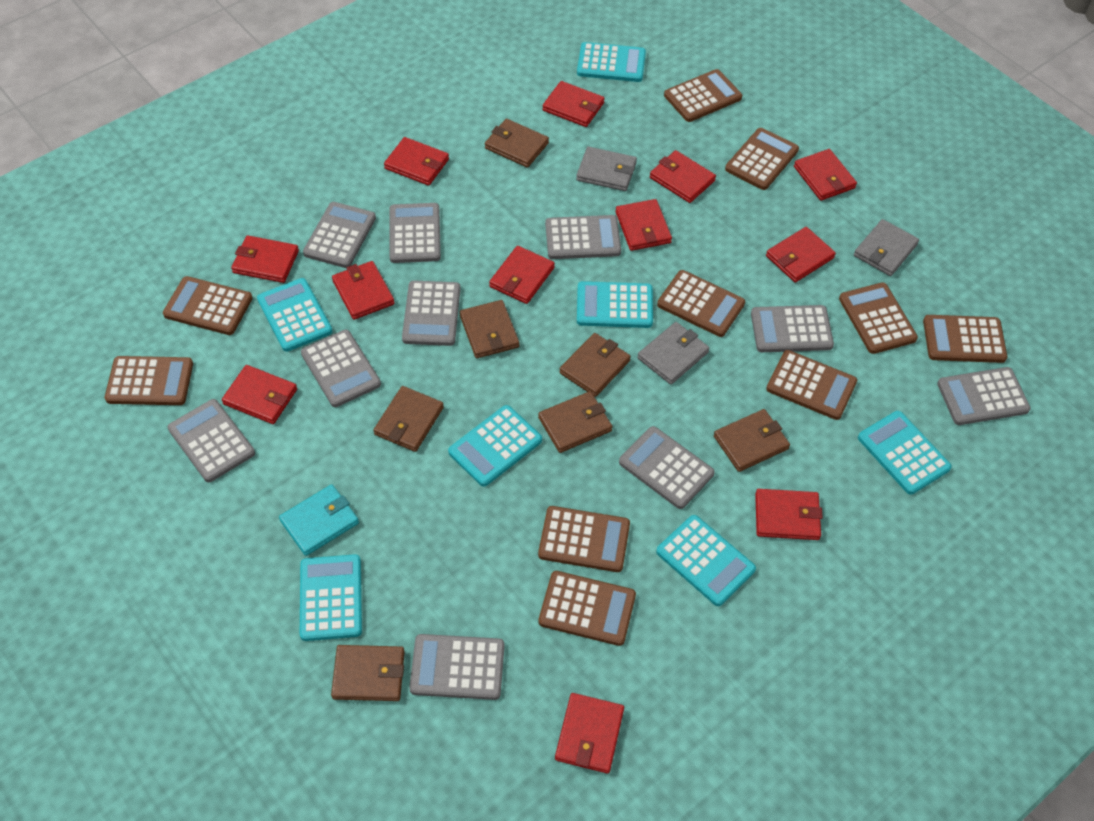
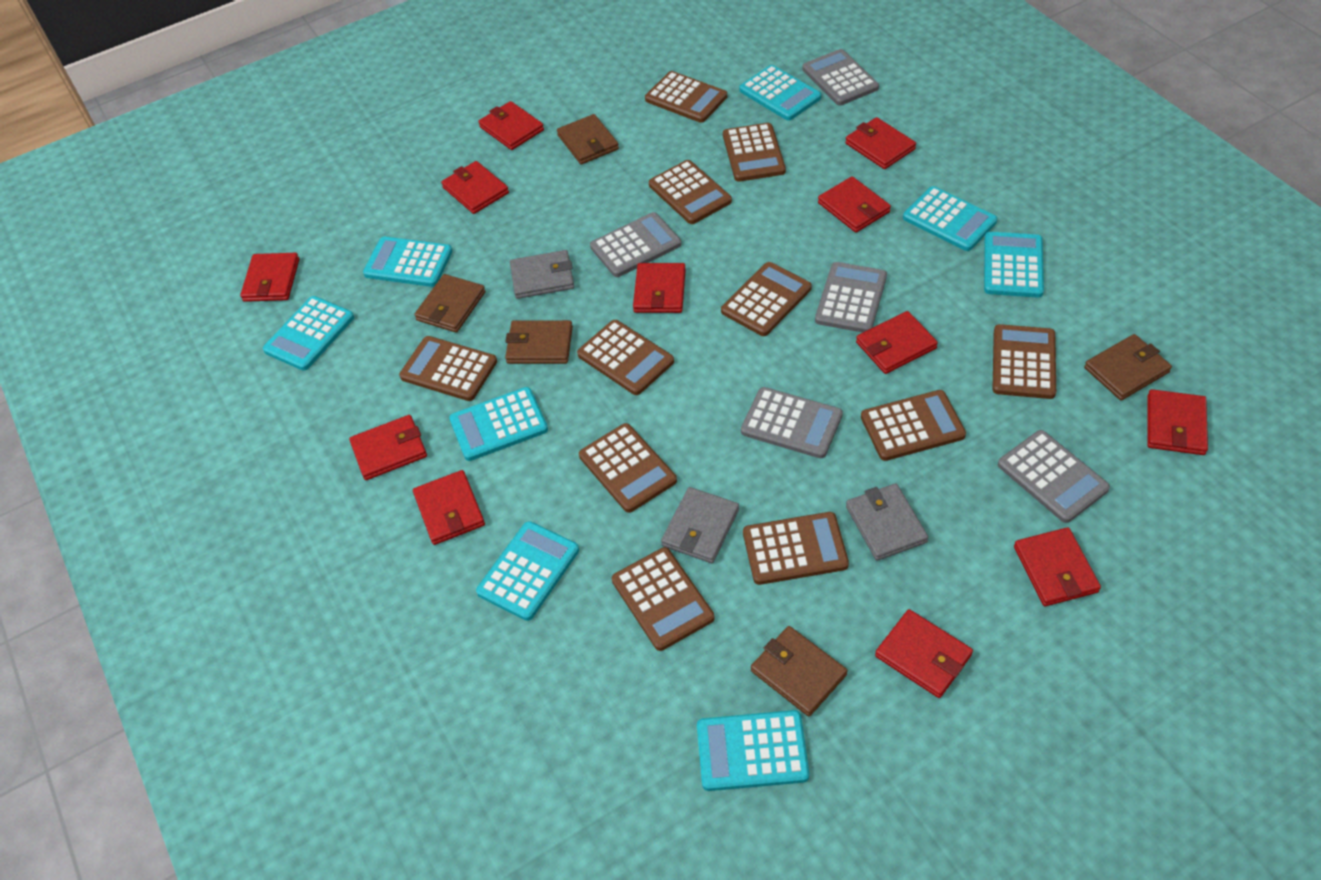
brown calculator: 10 -> 11
brown wallet: 7 -> 5
grey calculator: 10 -> 5
turquoise calculator: 7 -> 8
turquoise wallet: 1 -> 0

